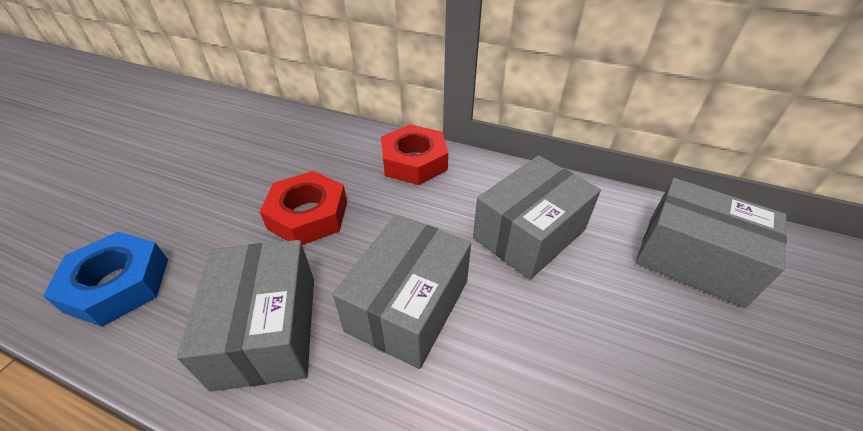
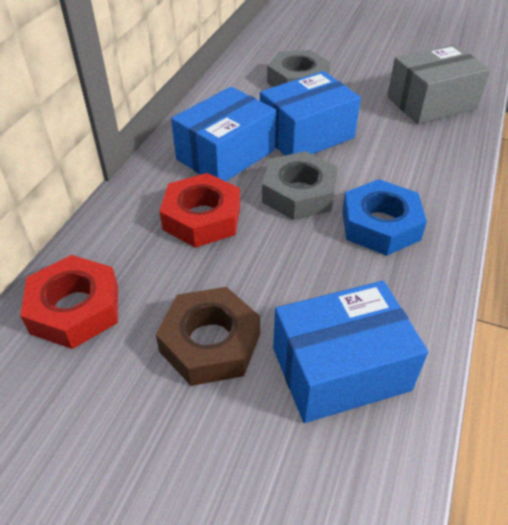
blue box: 0 -> 3
brown nut: 0 -> 1
grey box: 4 -> 1
grey nut: 0 -> 2

